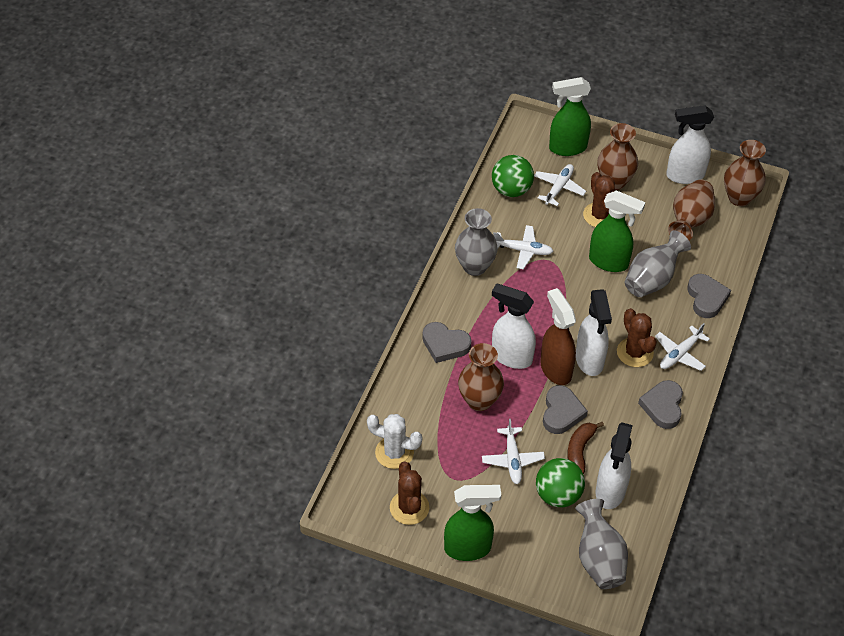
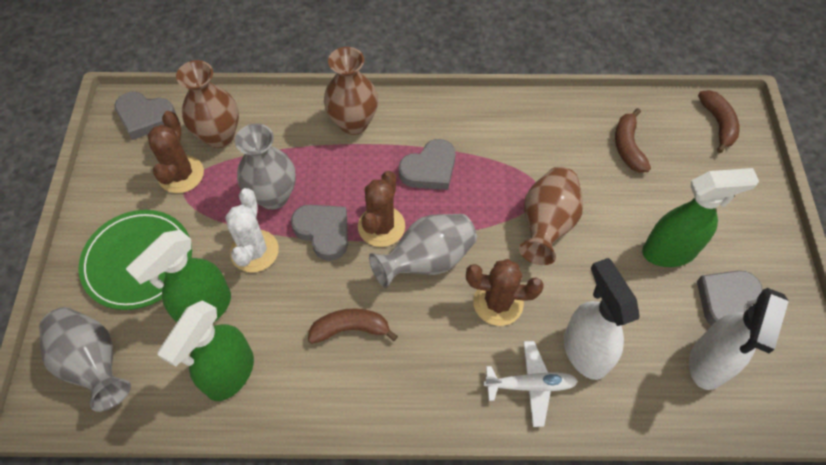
brown banana: 1 -> 3
brown spray bottle: 1 -> 0
brown vase: 4 -> 3
green ball: 2 -> 0
green plate: 0 -> 1
white plane: 4 -> 1
white spray bottle: 4 -> 2

